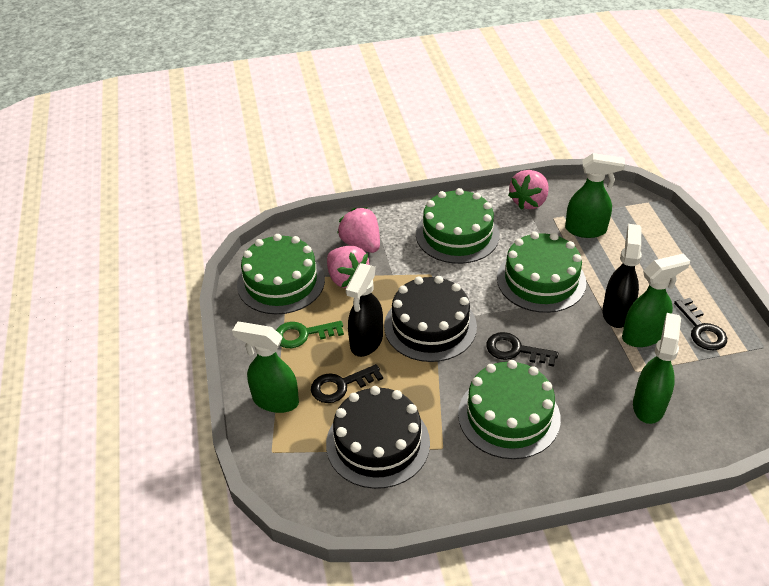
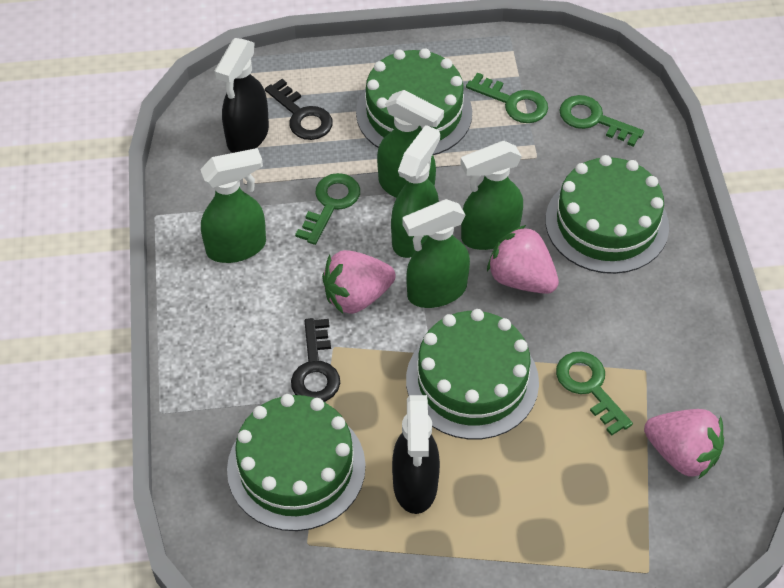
black cake: 2 -> 0
black key: 3 -> 2
green key: 1 -> 4
green spray bottle: 4 -> 5

